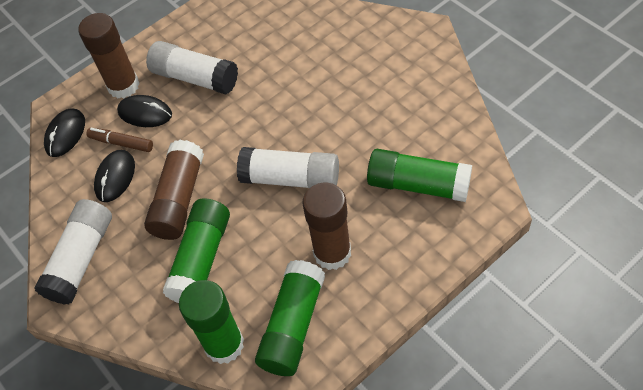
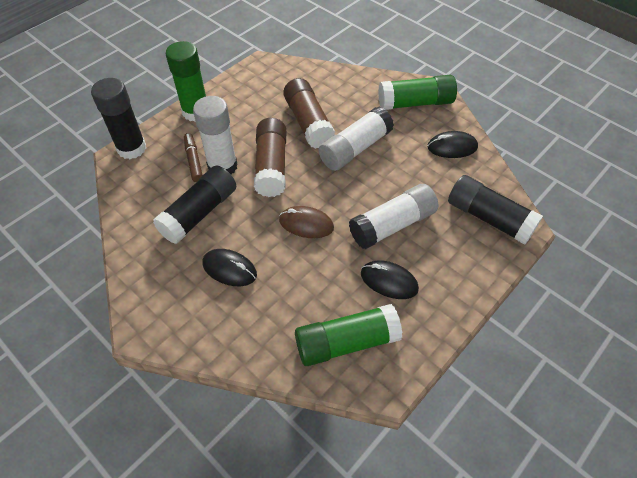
black glue stick: 0 -> 3
brown glue stick: 3 -> 2
brown mouse: 0 -> 1
green glue stick: 4 -> 3

